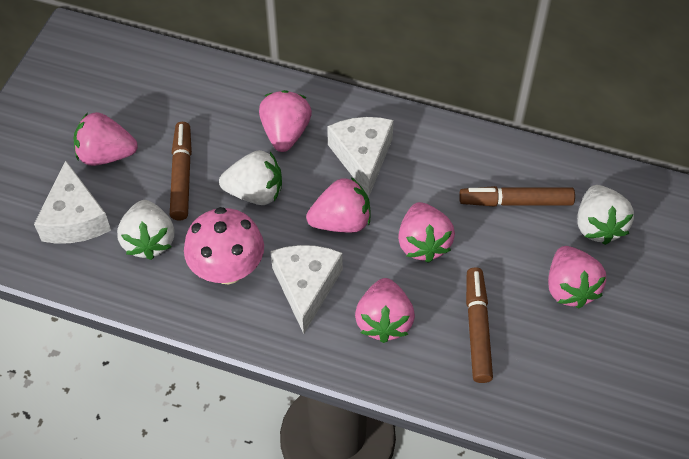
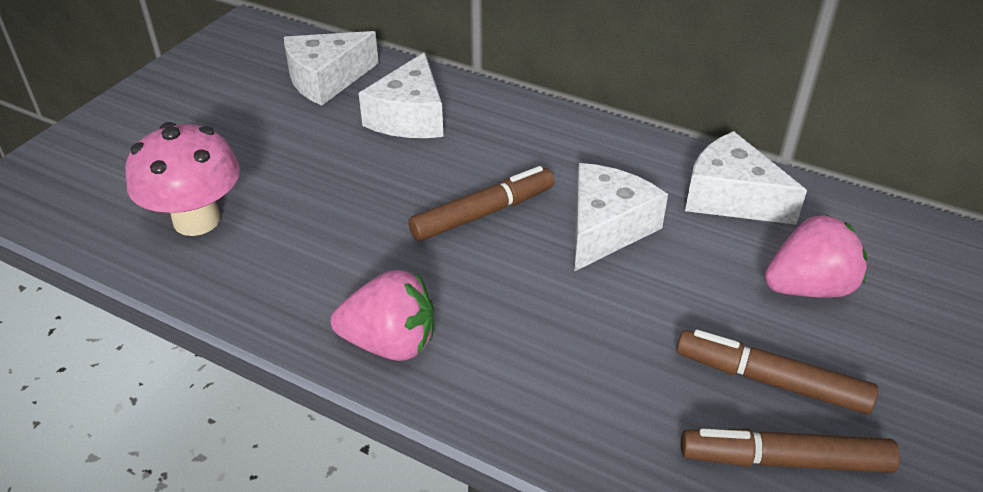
pink strawberry: 6 -> 2
white cheese: 3 -> 4
white strawberry: 3 -> 0

